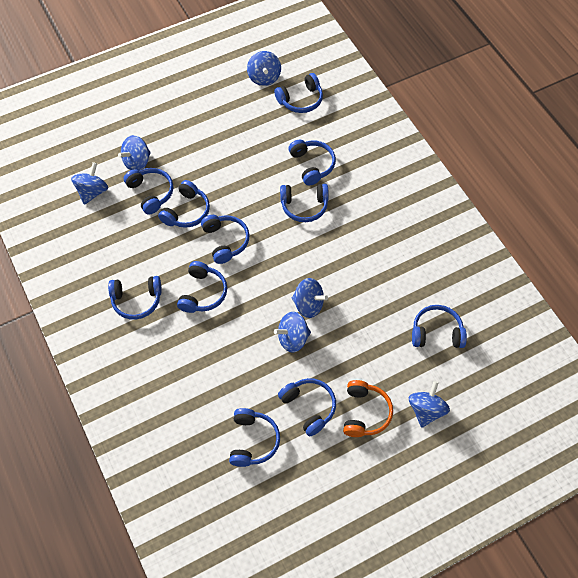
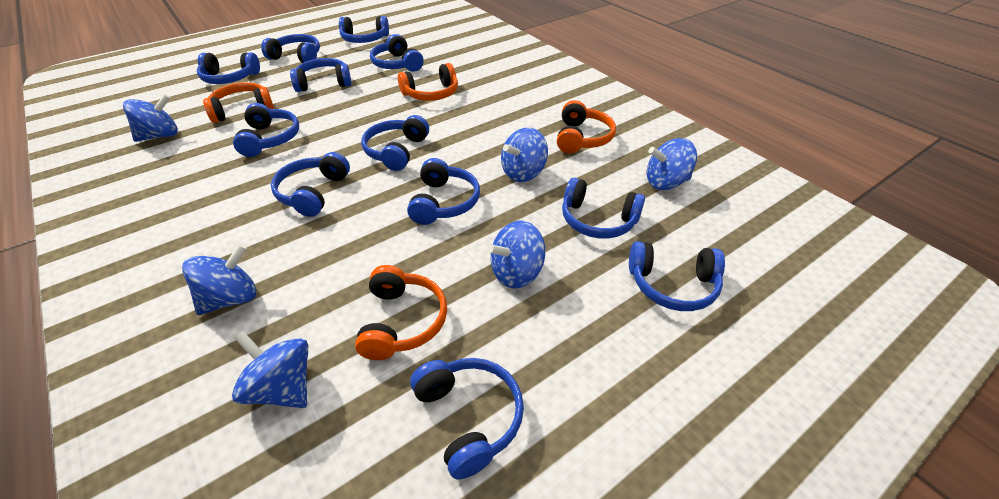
blue headphones: 11 -> 12
orange headphones: 1 -> 4

